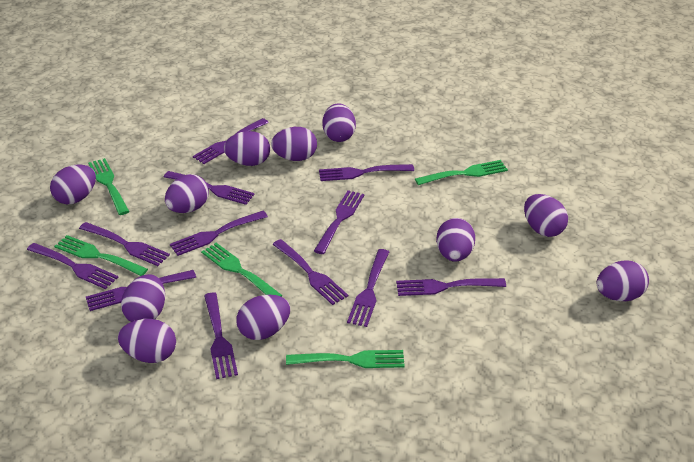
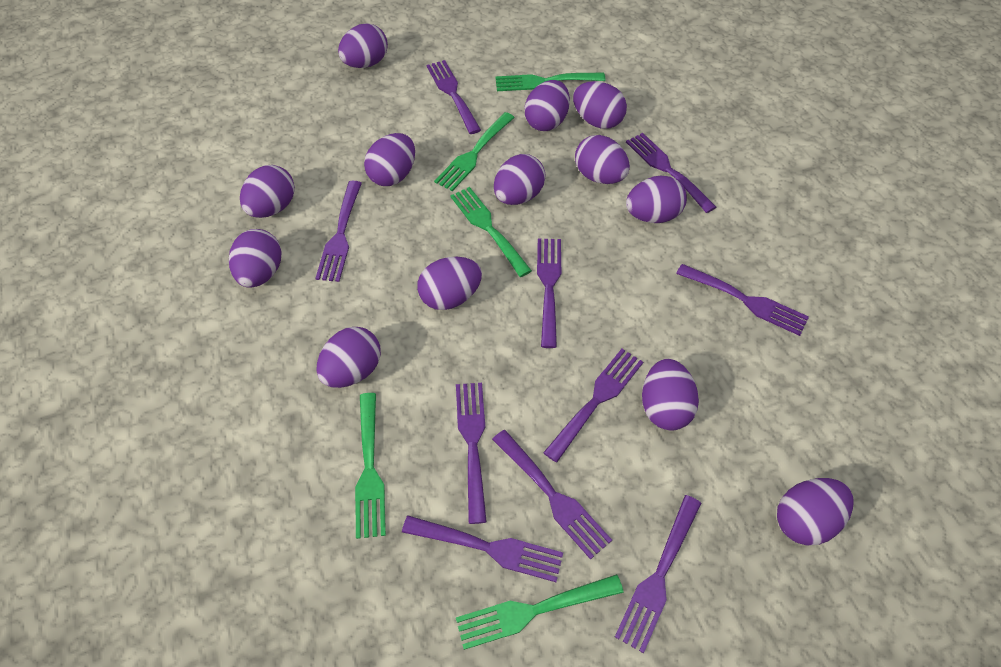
purple egg: 11 -> 13
purple fork: 12 -> 10

